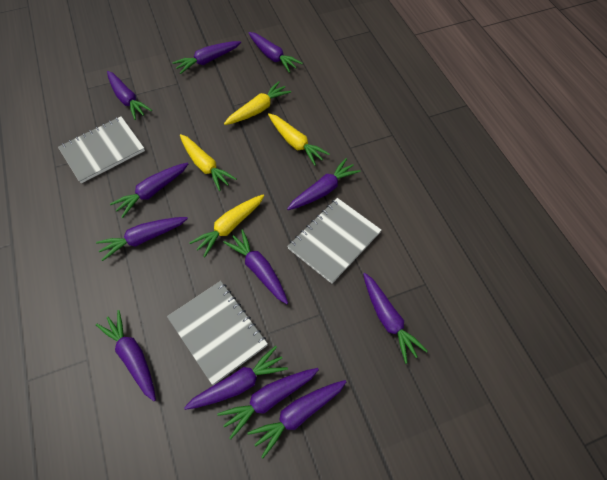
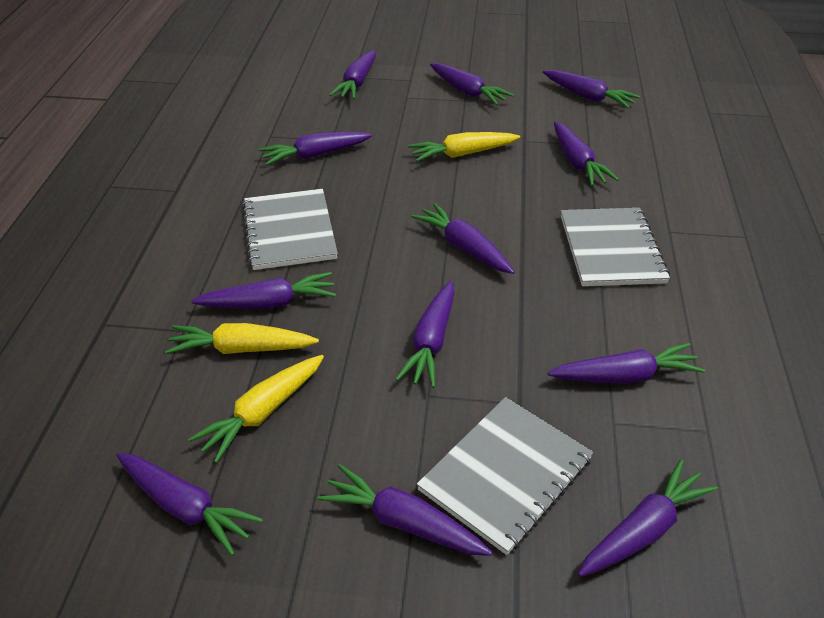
yellow carrot: 4 -> 3

